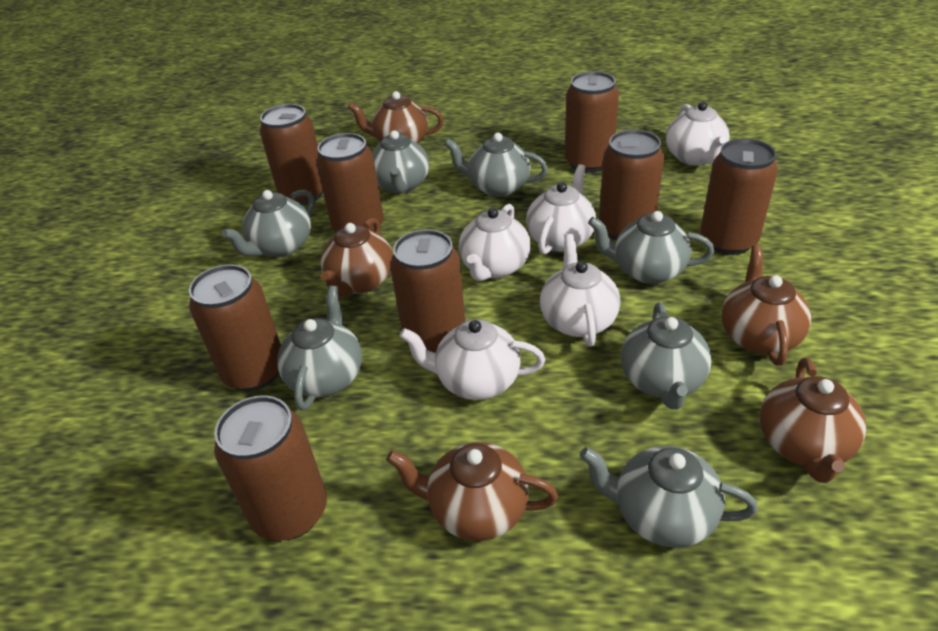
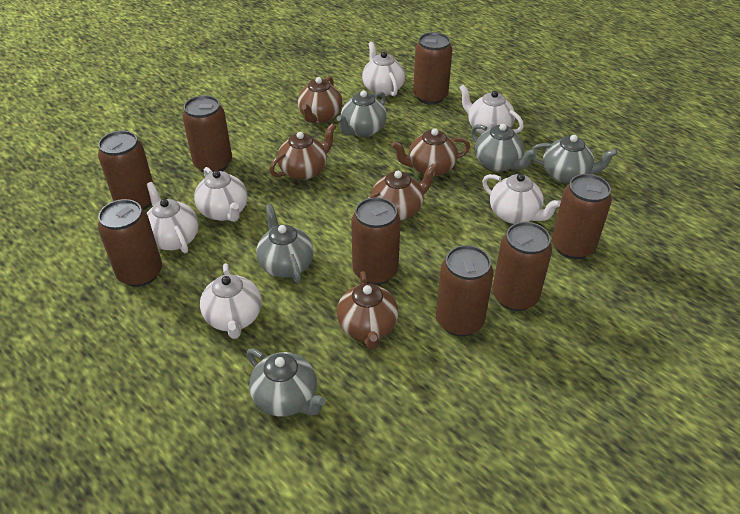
grey teapot: 7 -> 5
white teapot: 5 -> 6

